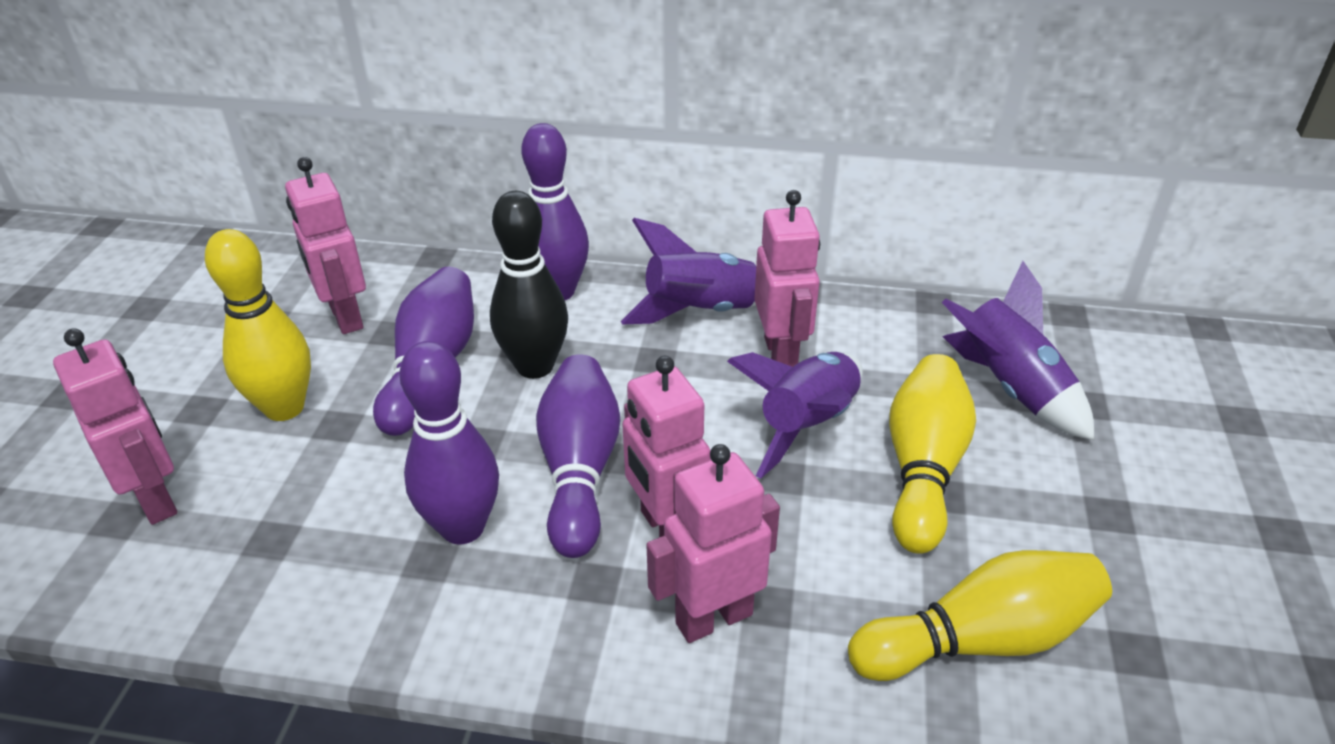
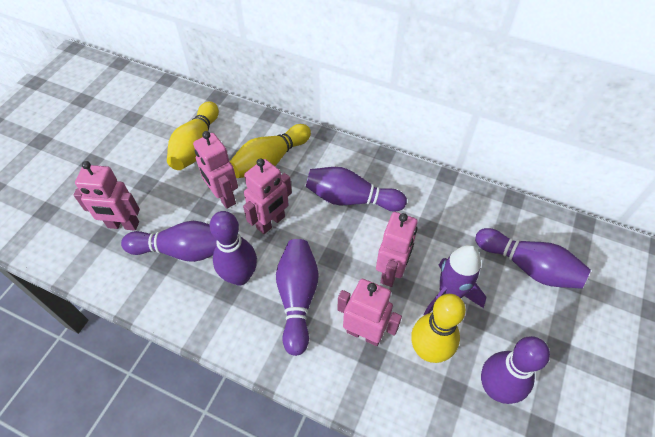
black bowling pin: 1 -> 0
purple bowling pin: 4 -> 6
purple rocket: 3 -> 1

